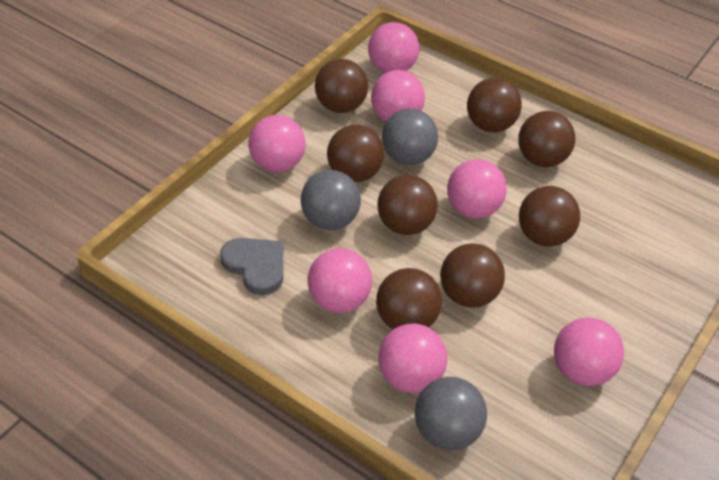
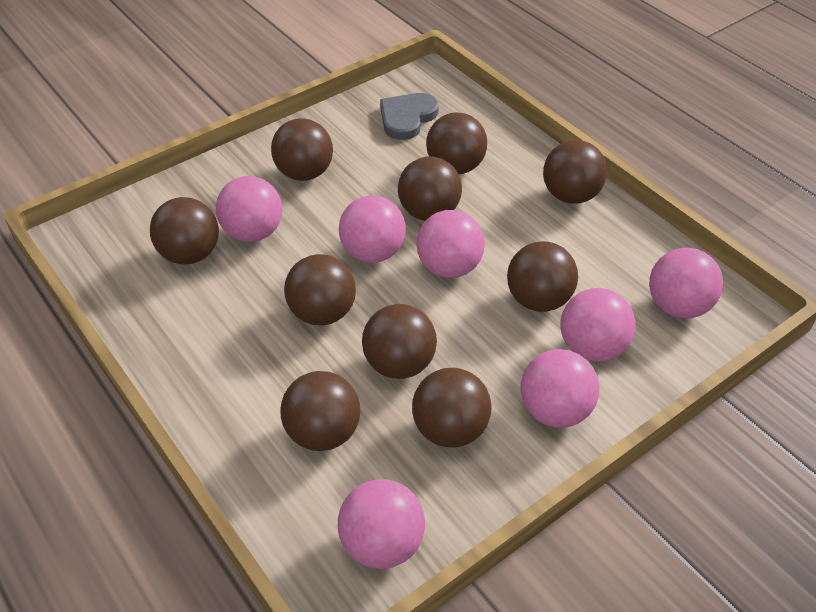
brown ball: 8 -> 10
grey ball: 3 -> 0

